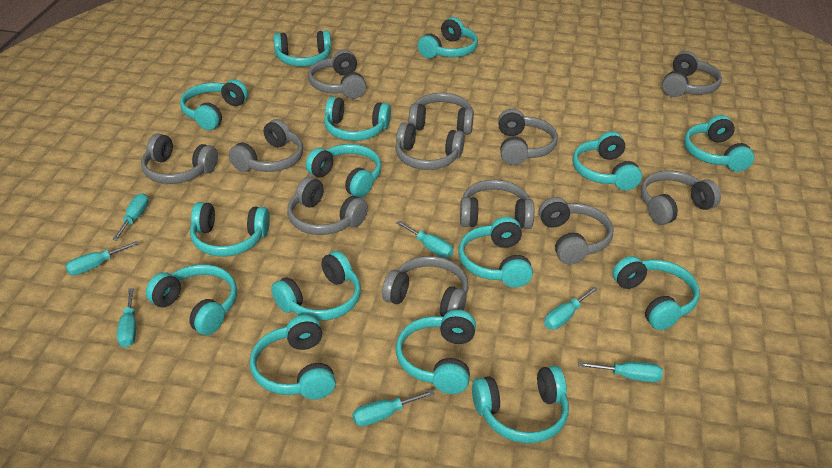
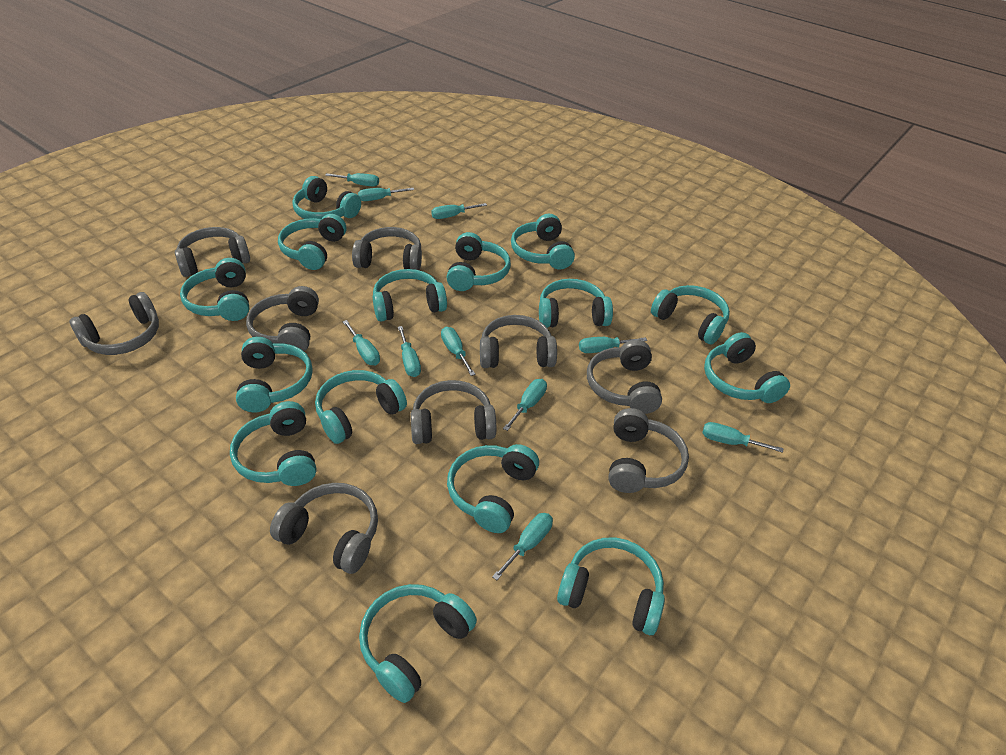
grey headphones: 12 -> 9
turquoise screwdriver: 7 -> 10

